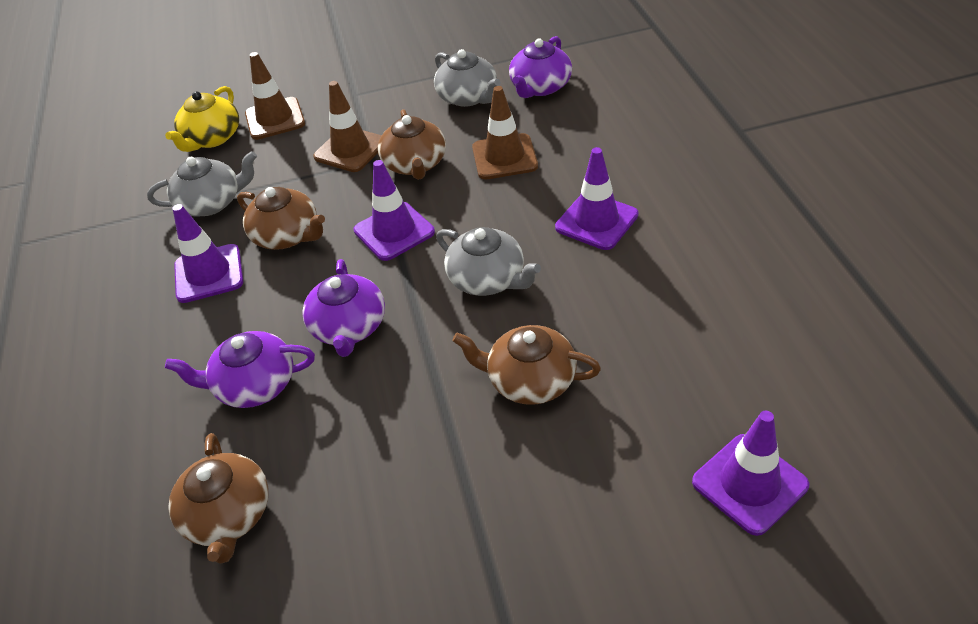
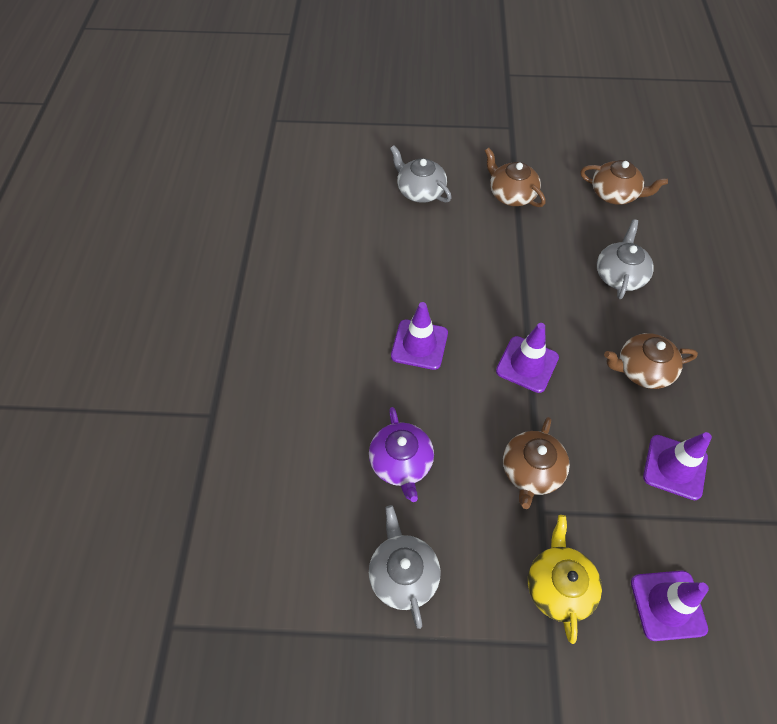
brown traffic cone: 3 -> 0
purple teapot: 3 -> 1

